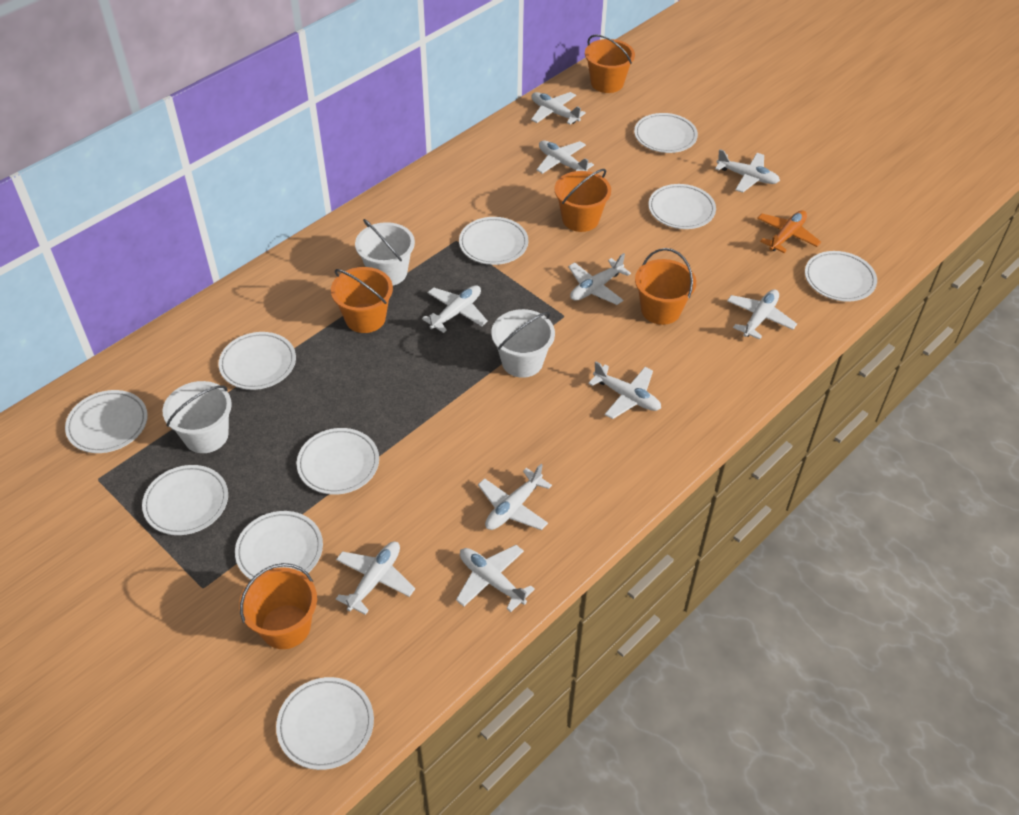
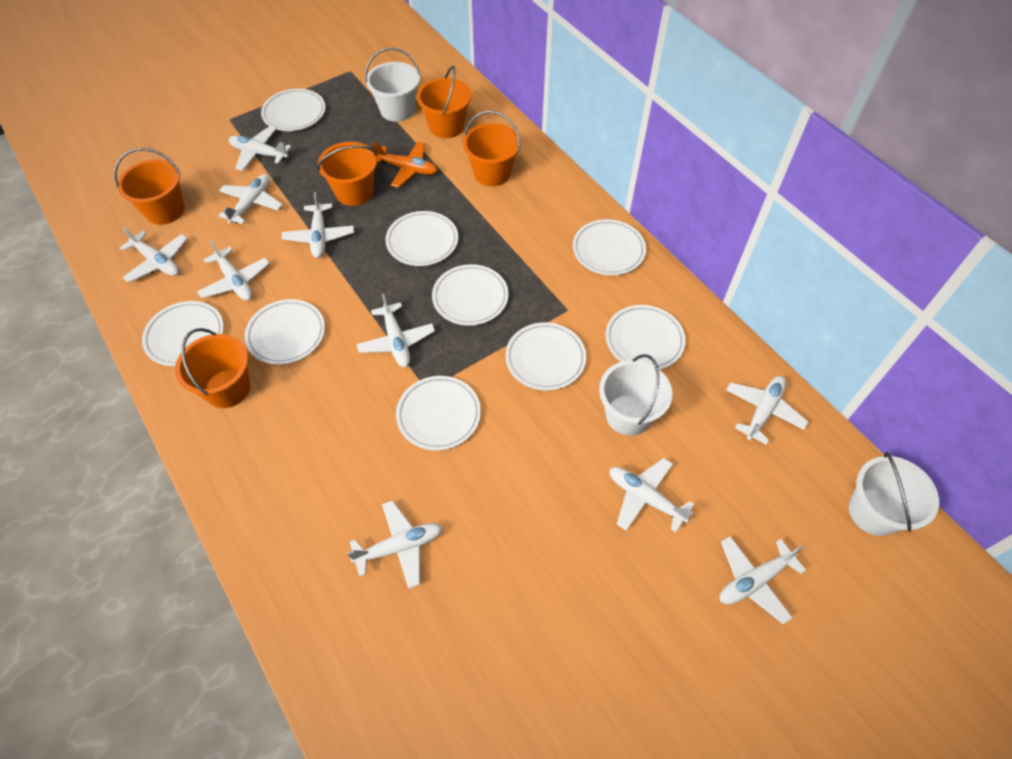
white plate: 10 -> 9

